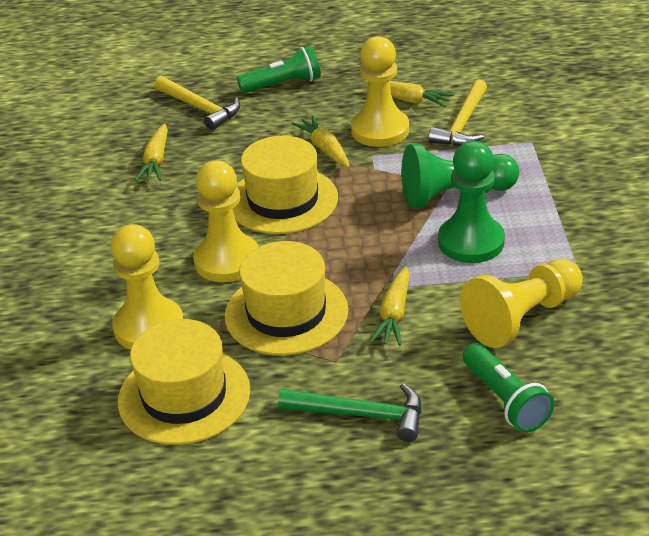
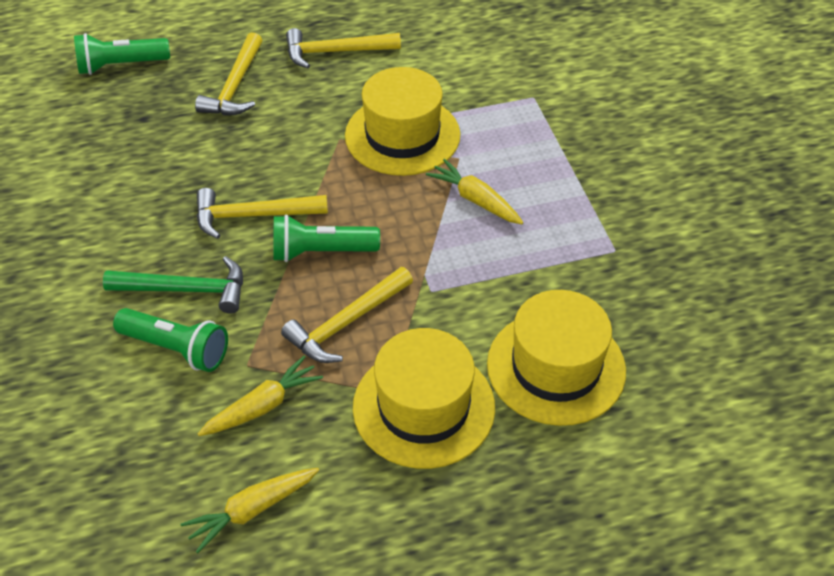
green flashlight: 2 -> 3
green pawn: 2 -> 0
yellow carrot: 4 -> 3
yellow hammer: 2 -> 4
yellow pawn: 4 -> 0

